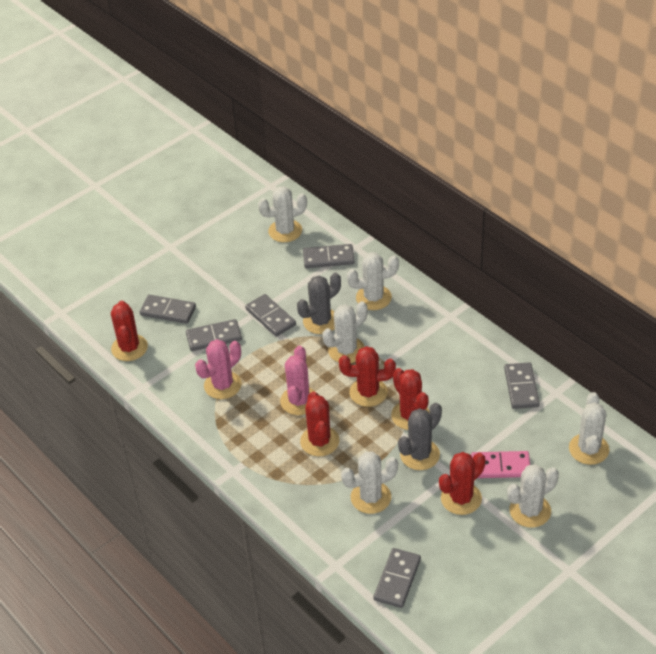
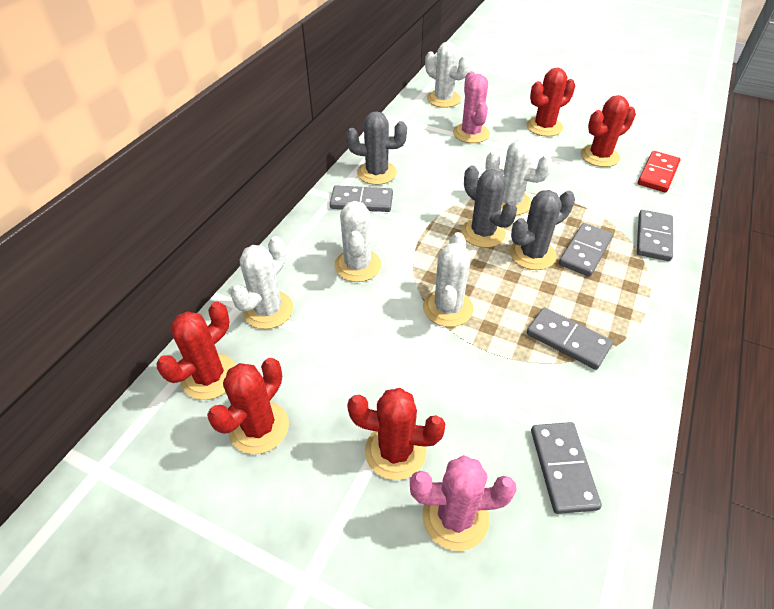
grey cactus: 2 -> 3
grey domino: 6 -> 5
pink domino: 1 -> 0
red domino: 0 -> 1
white cactus: 6 -> 5

